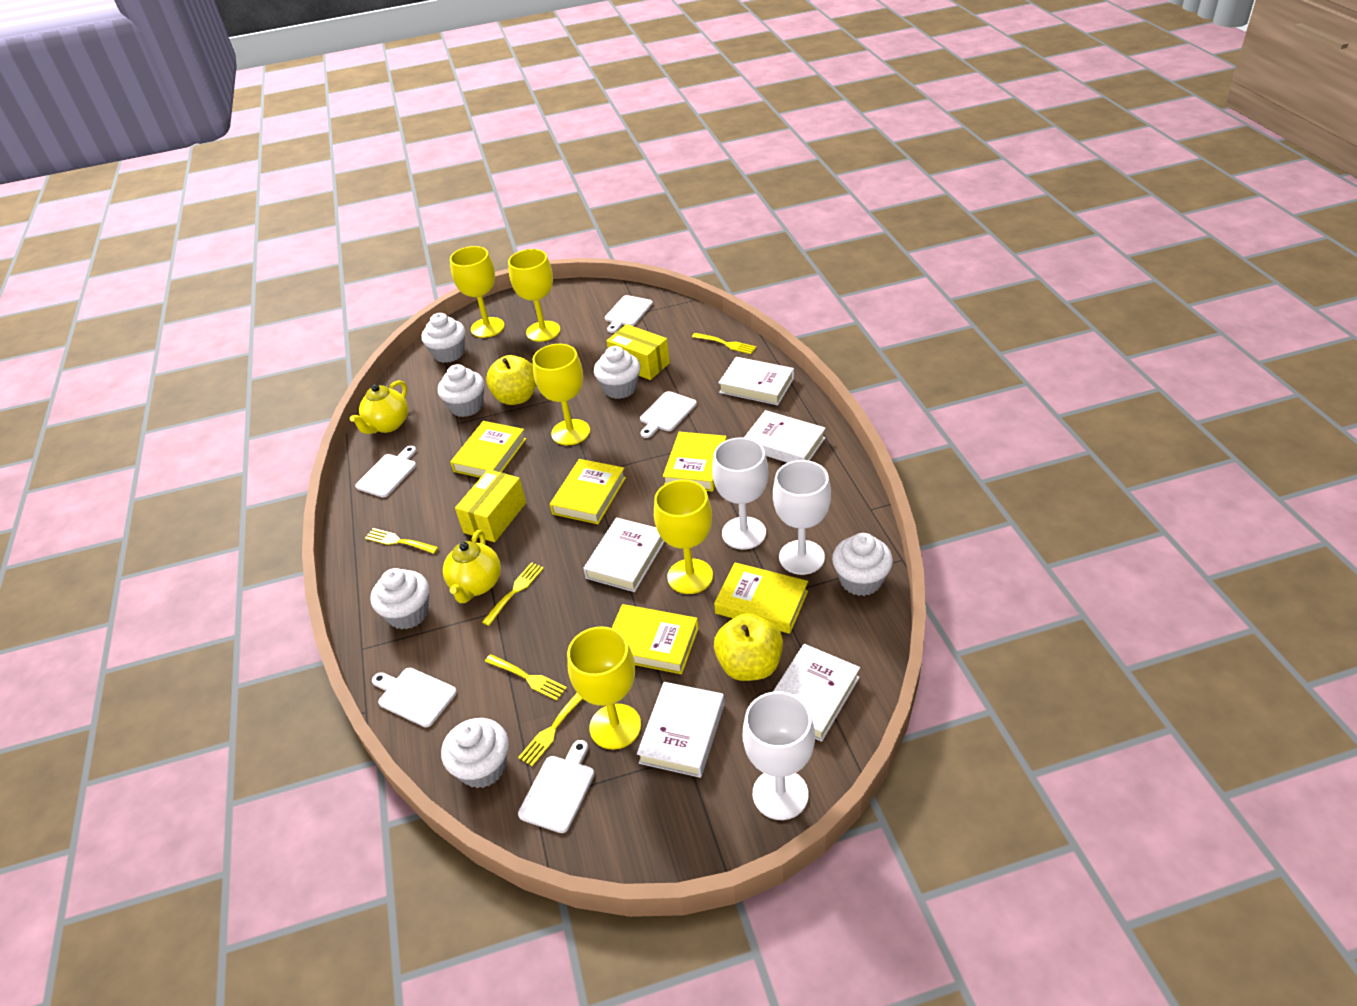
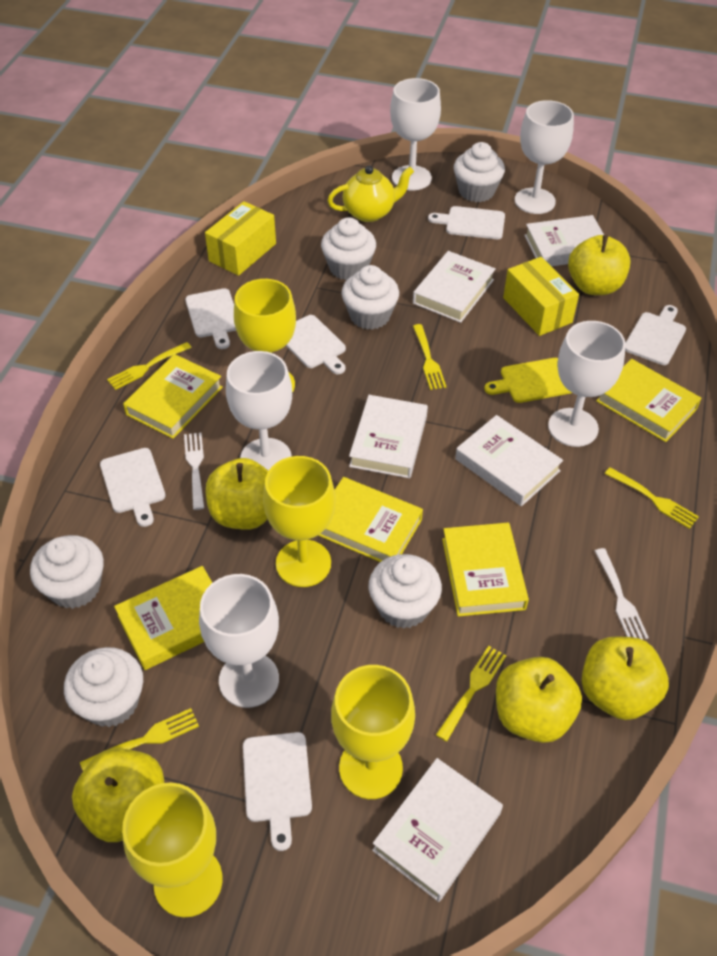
white cutting board: 5 -> 6
white fork: 0 -> 2
white goblet: 3 -> 5
yellow apple: 2 -> 5
yellow cutting board: 0 -> 1
yellow goblet: 5 -> 4
yellow teapot: 2 -> 1

